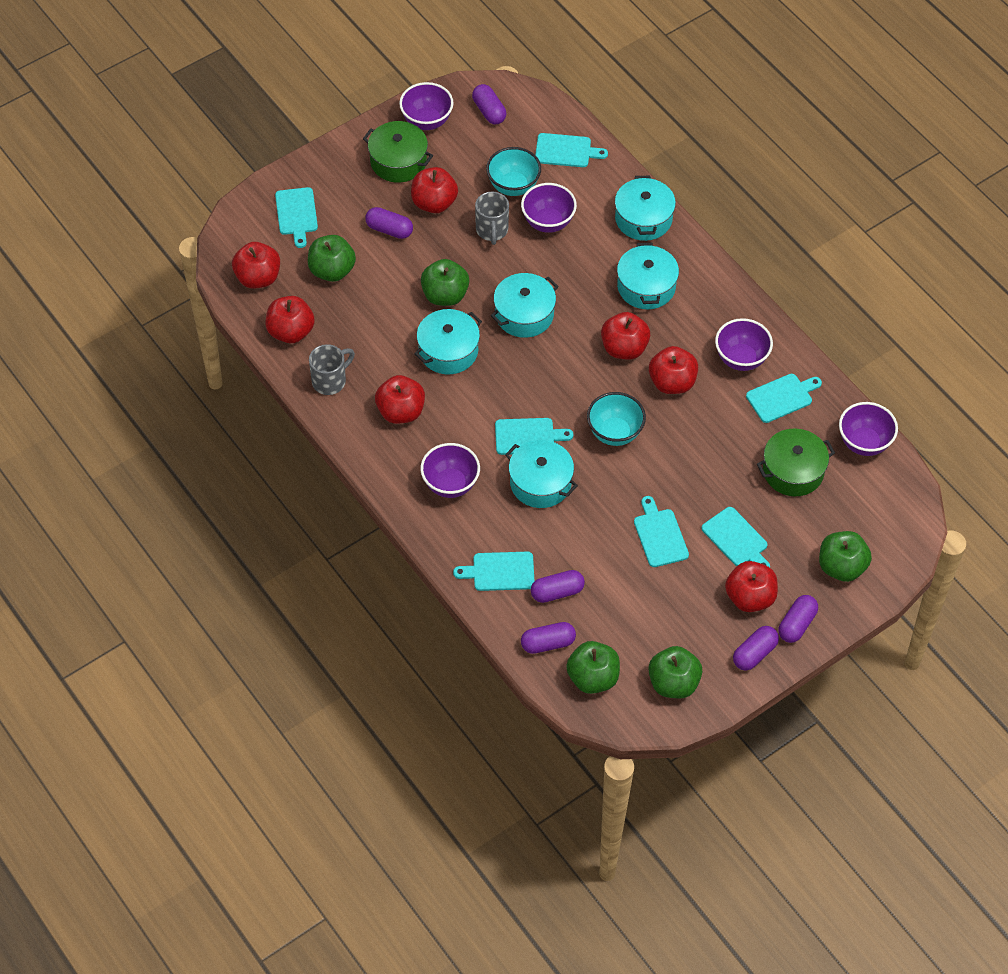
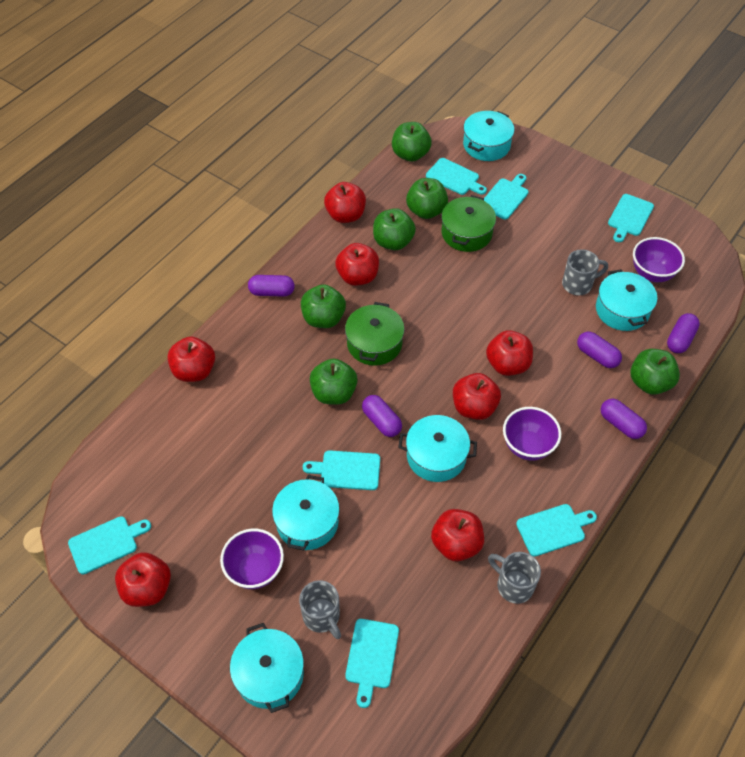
green apple: 5 -> 6
grey mug: 2 -> 3
purple bowl: 5 -> 3
purple capsule: 6 -> 5
turquoise bowl: 2 -> 0

